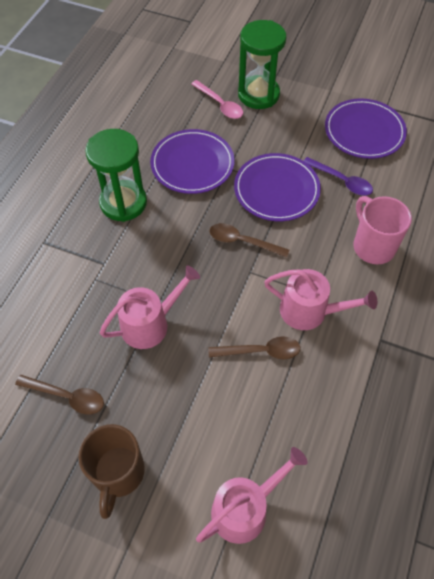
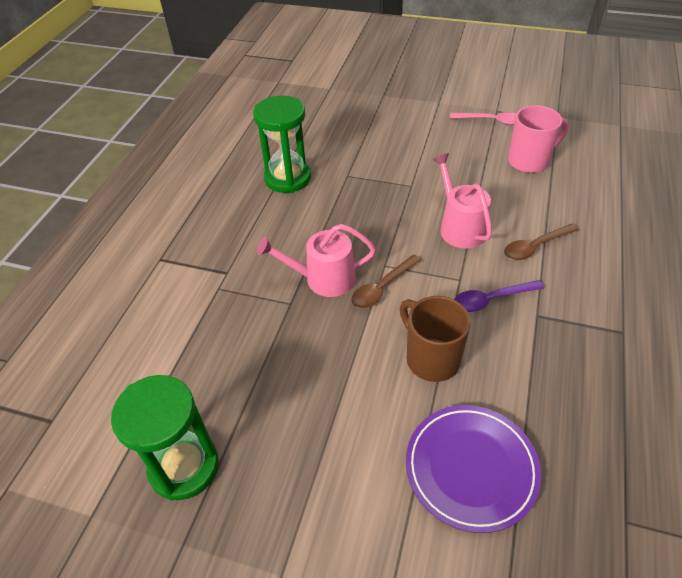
brown spoon: 3 -> 2
pink watering can: 3 -> 2
purple plate: 3 -> 1

